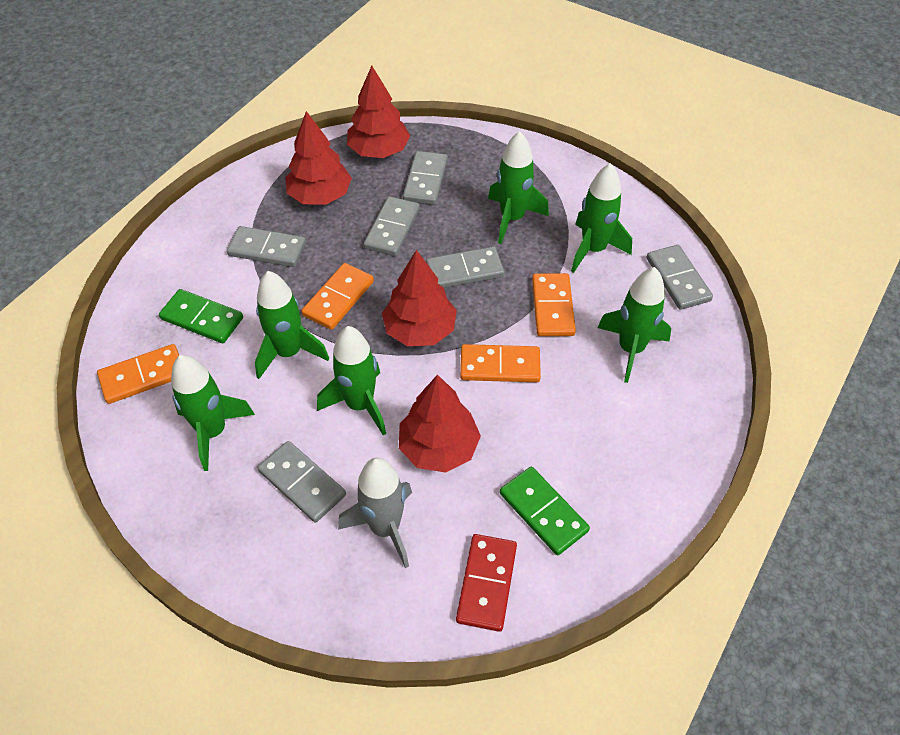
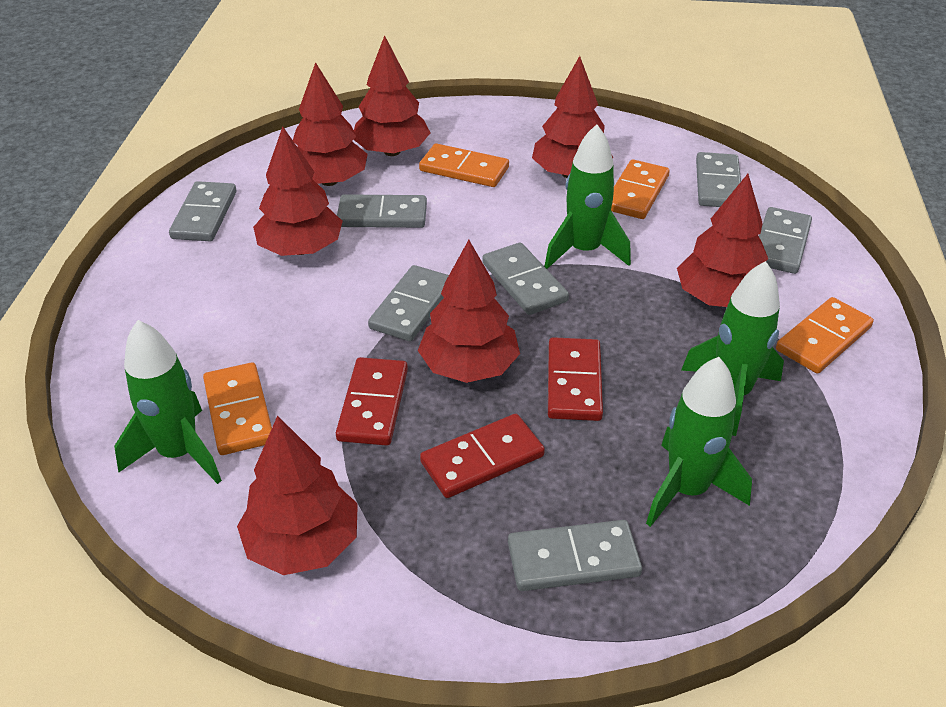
green domino: 2 -> 0
green rocket: 6 -> 4
grey domino: 6 -> 7
grey rocket: 1 -> 0
red domino: 1 -> 3
red tree: 4 -> 7

